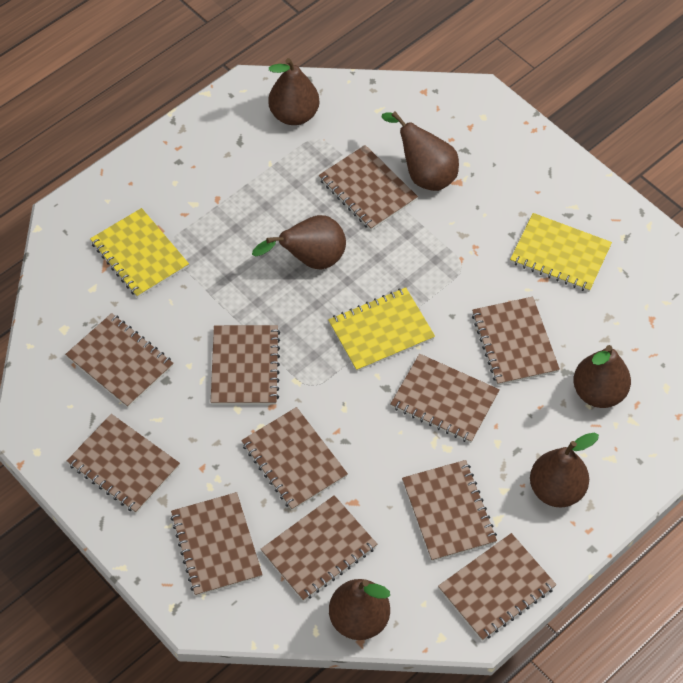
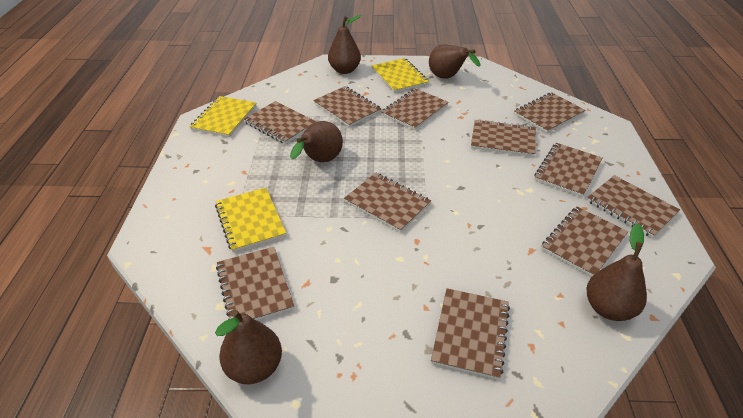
brown pear: 6 -> 5

